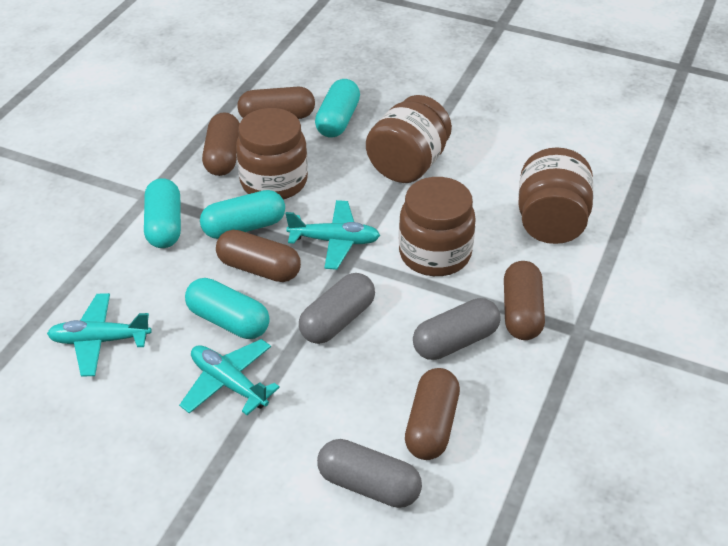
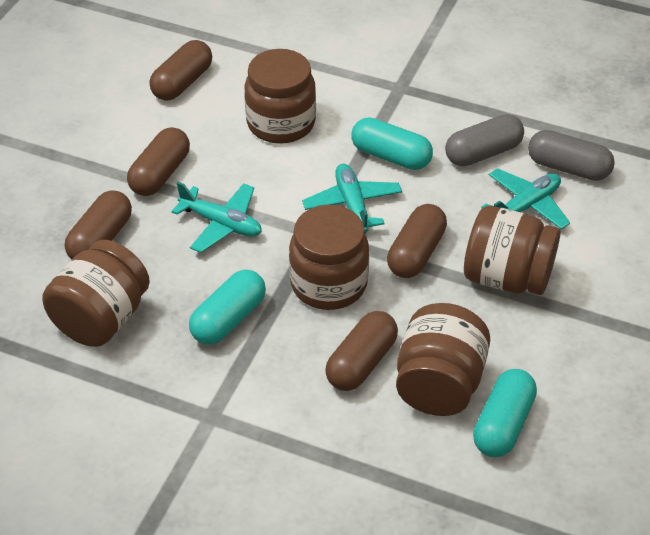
brown jar: 4 -> 5
grey capsule: 3 -> 2
turquoise capsule: 4 -> 3

